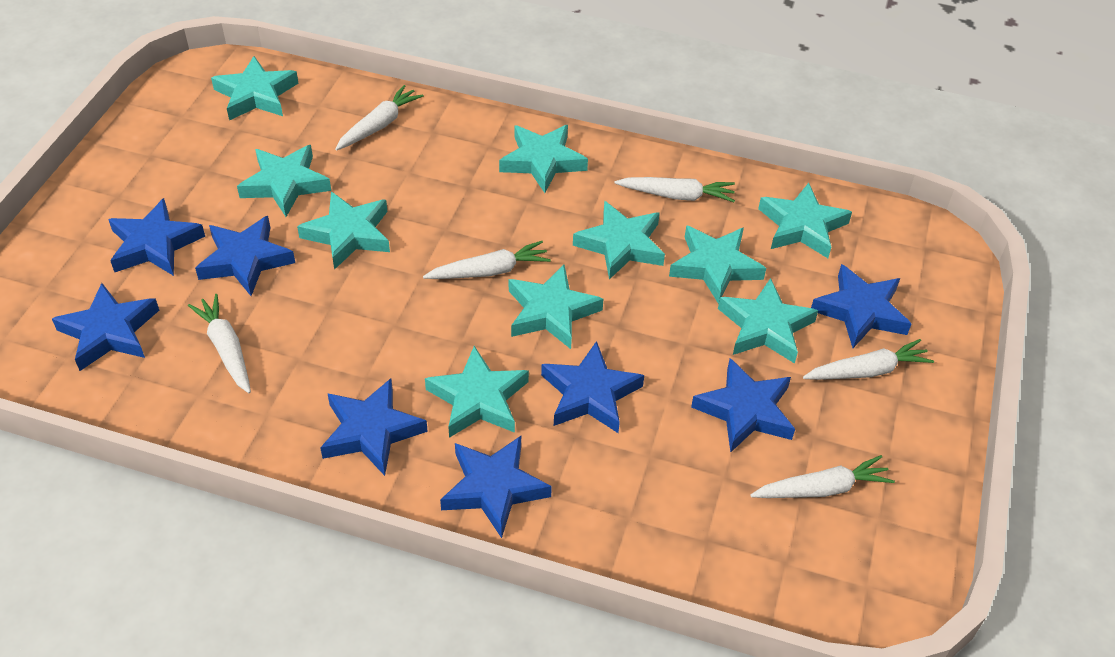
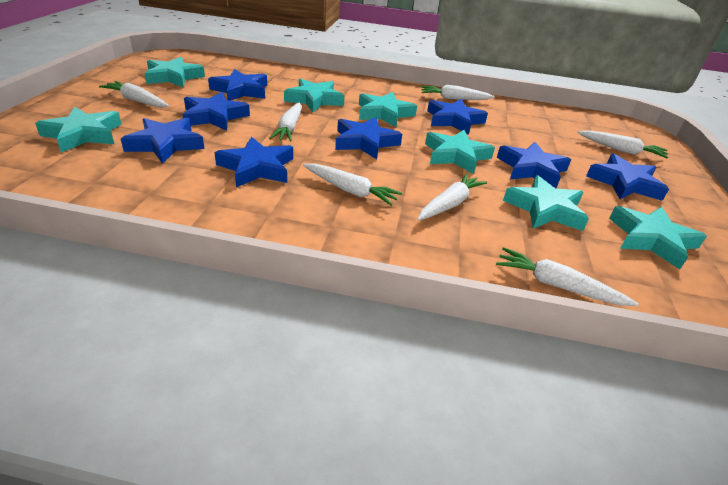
turquoise star: 10 -> 7
white carrot: 6 -> 7

